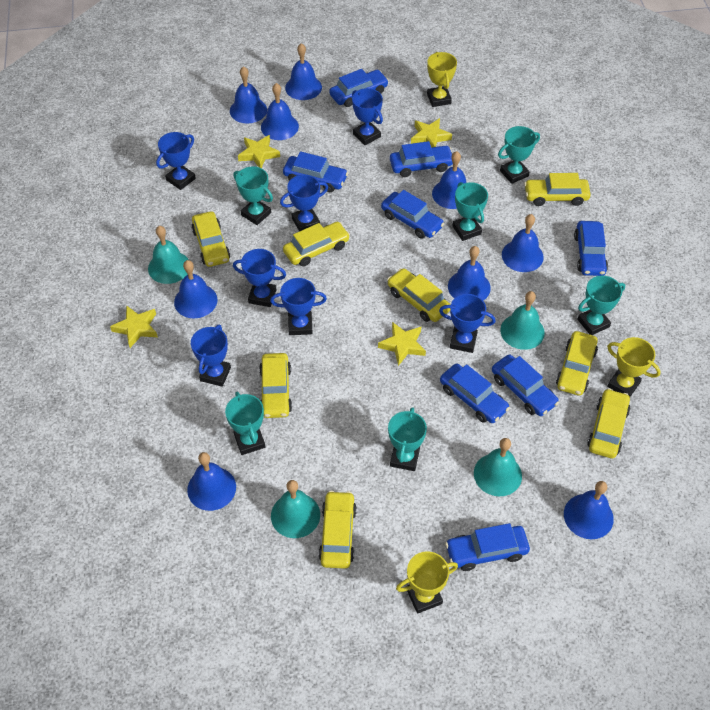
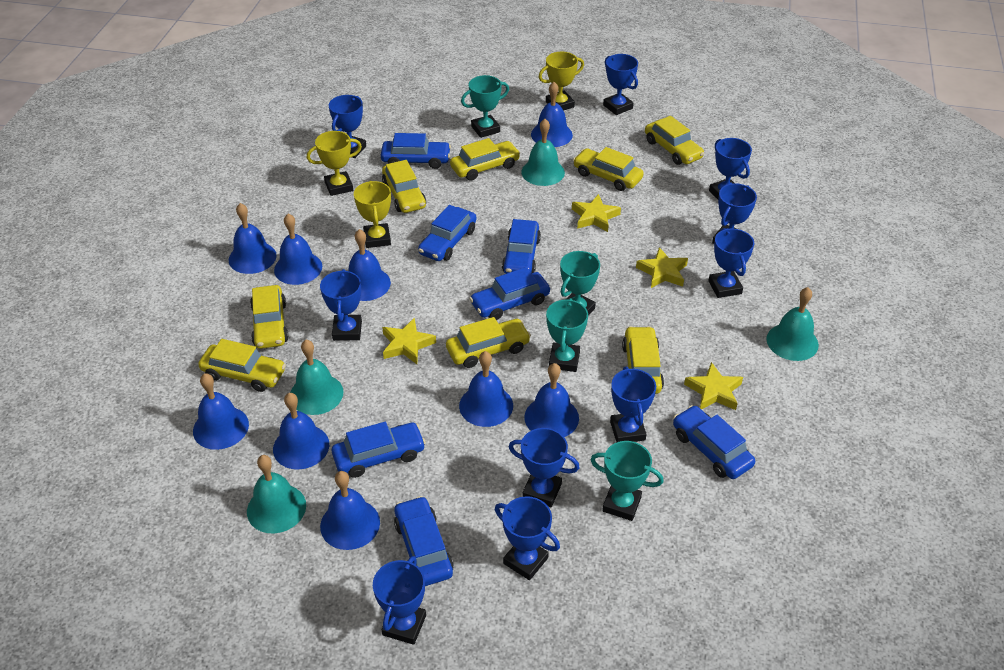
blue car: 8 -> 7
blue trophy: 7 -> 10
turquoise trophy: 6 -> 4

